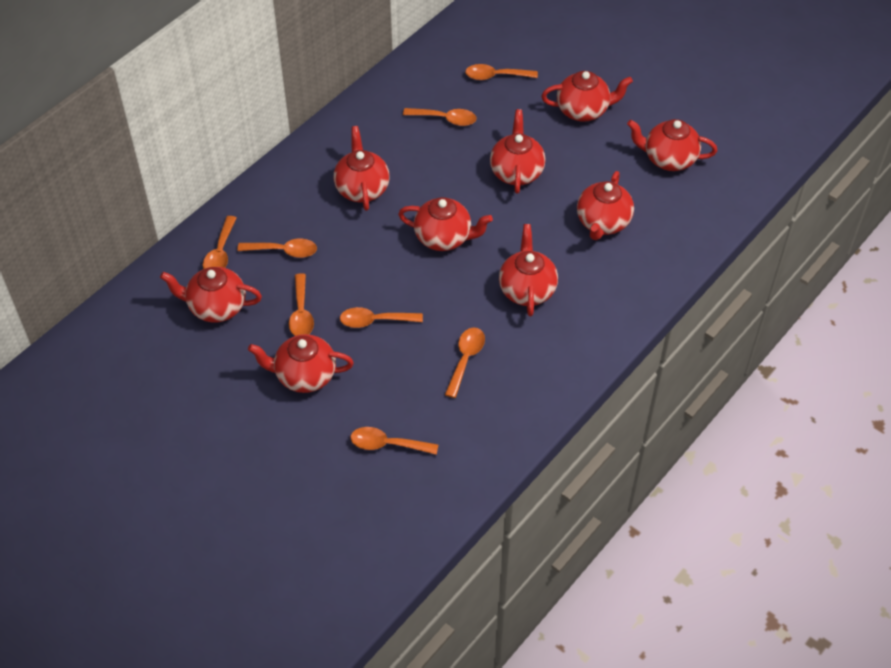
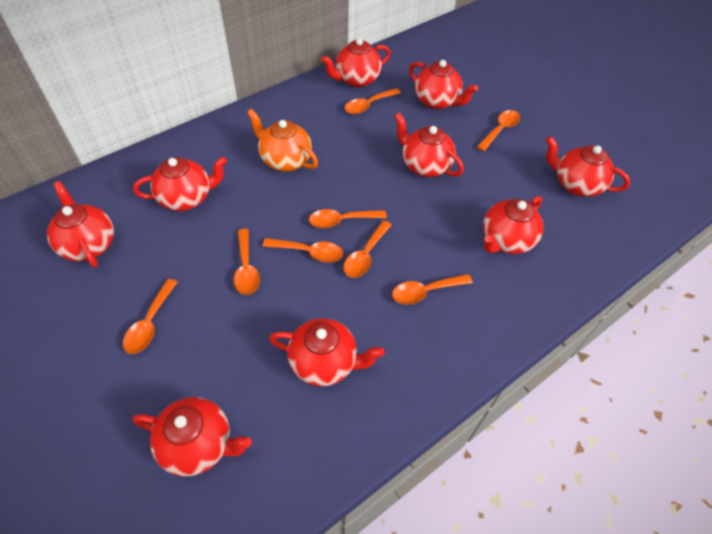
orange teapot: 0 -> 1

